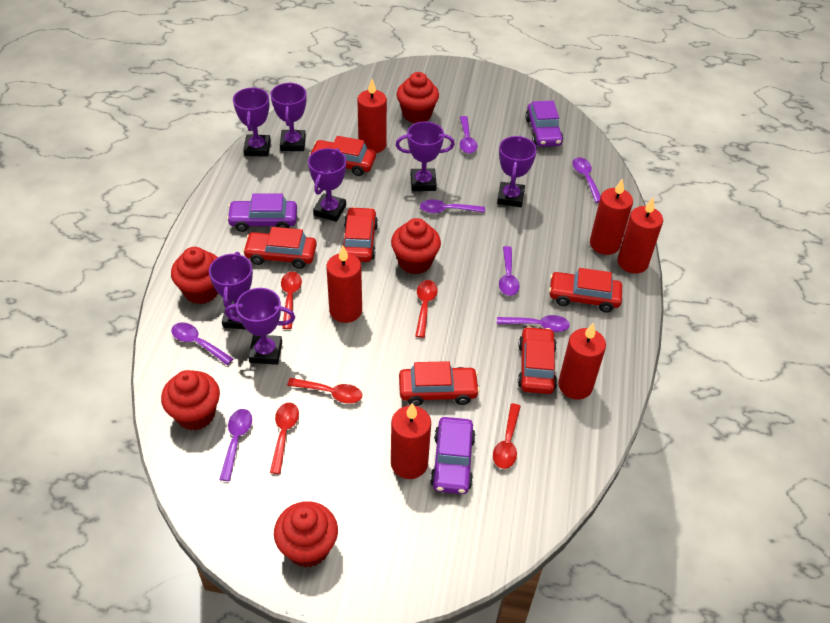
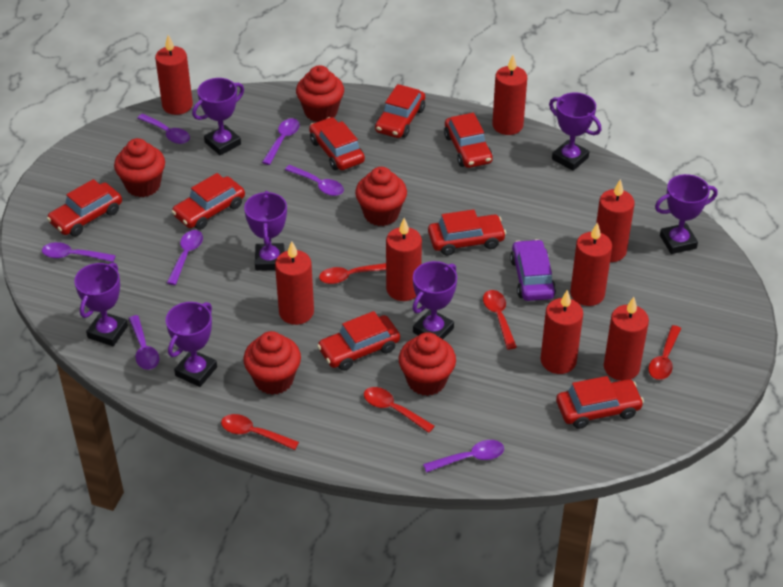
purple car: 3 -> 1
red candle: 6 -> 8
red car: 6 -> 8

